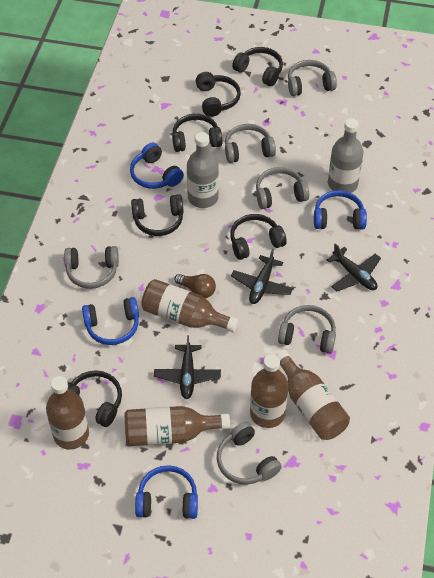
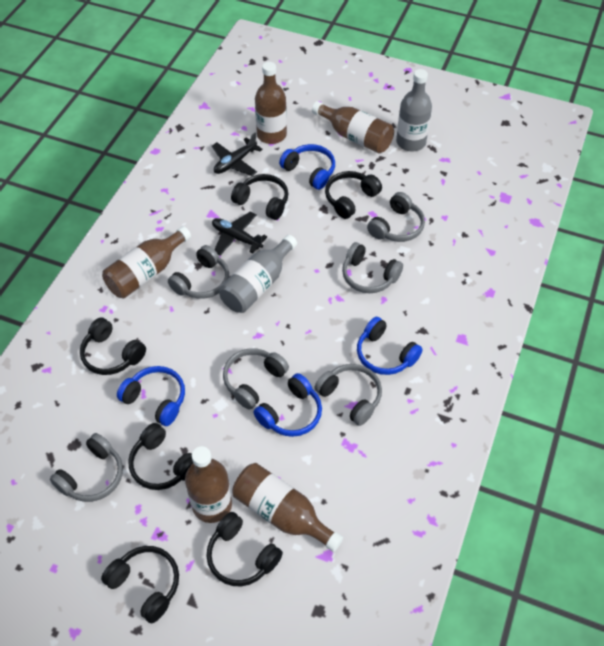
black plane: 3 -> 2
brown light bulb: 1 -> 0

